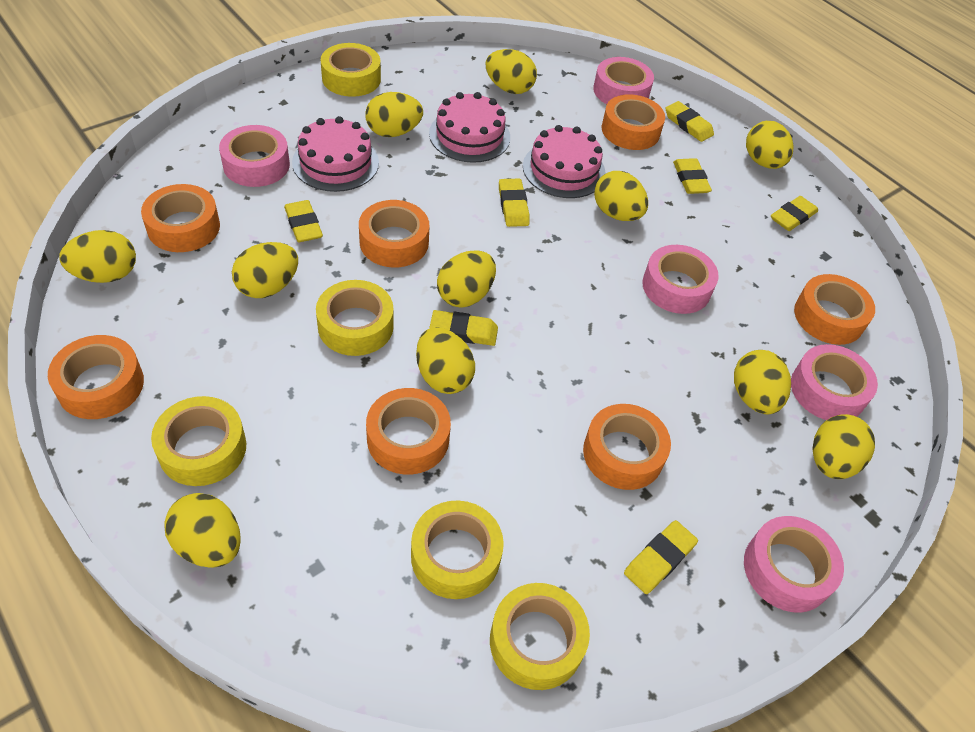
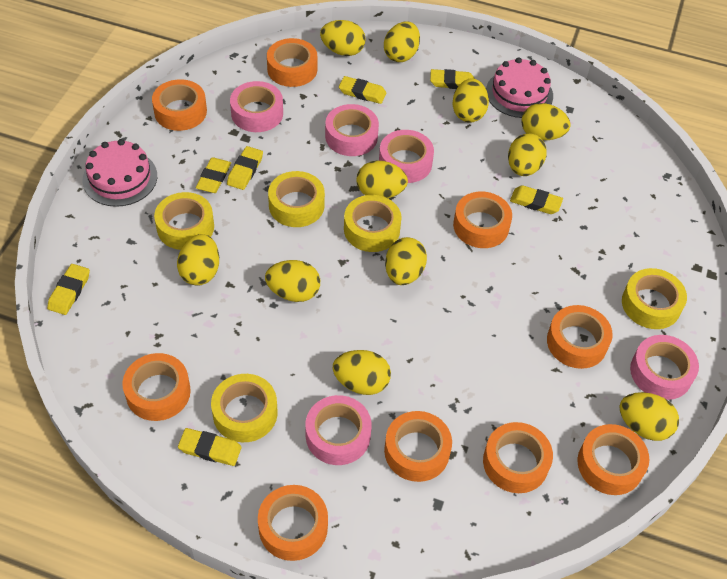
orange tape: 7 -> 9
pink cake: 3 -> 2

